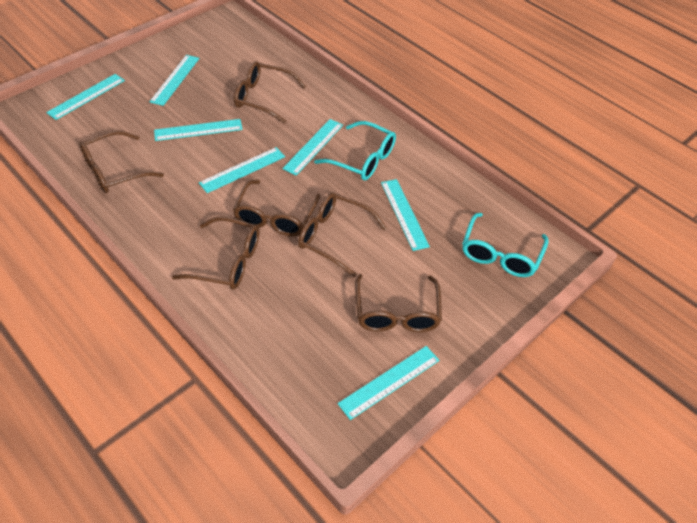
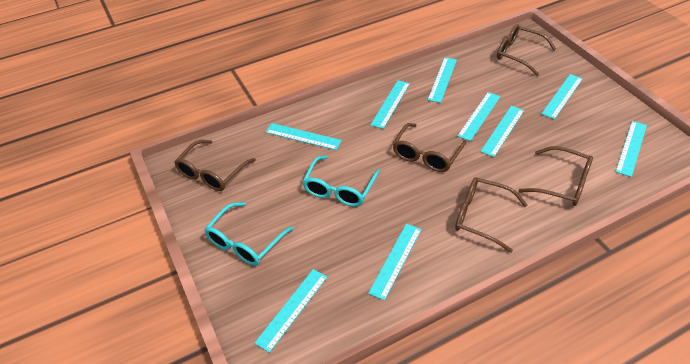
brown glasses: 6 -> 5
turquoise ruler: 7 -> 9

